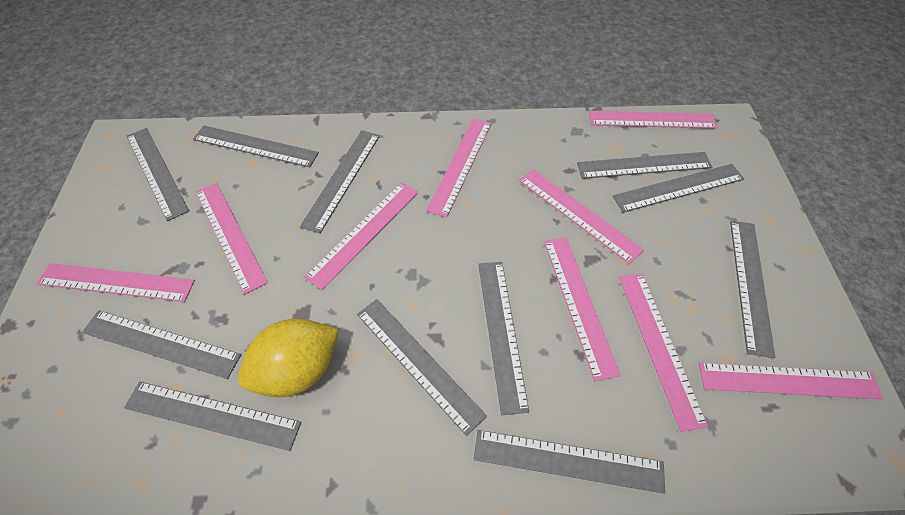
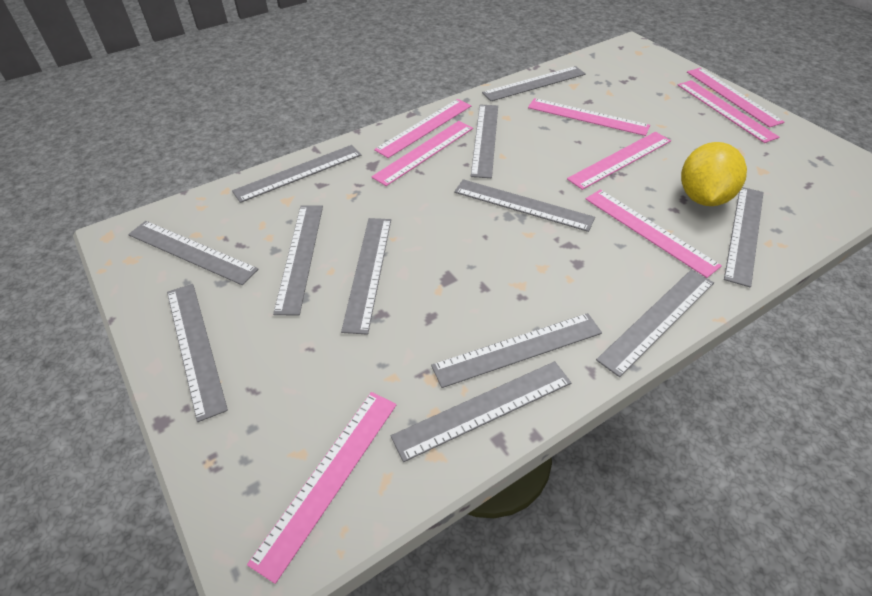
grey ruler: 11 -> 12
pink ruler: 9 -> 8

